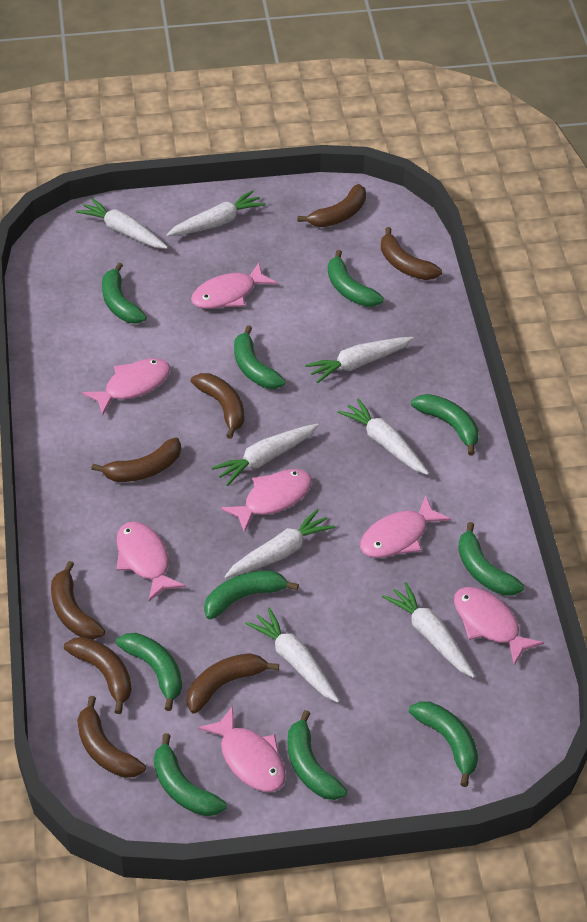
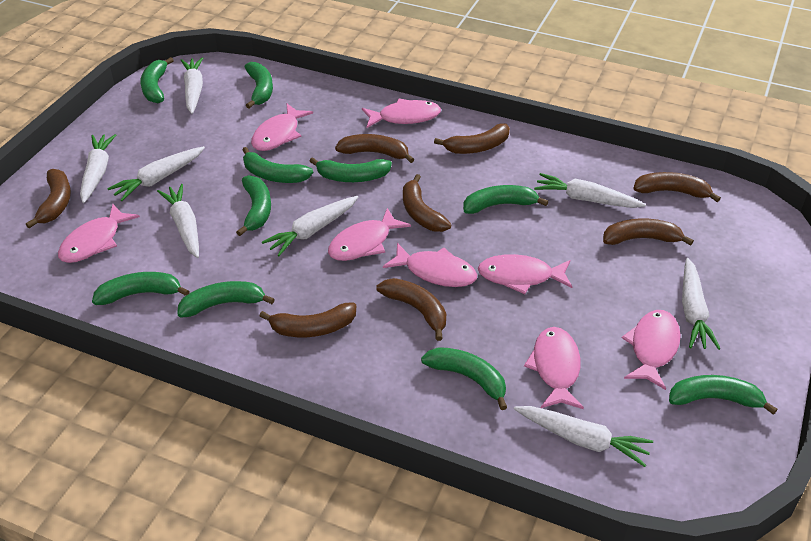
pink fish: 7 -> 8

